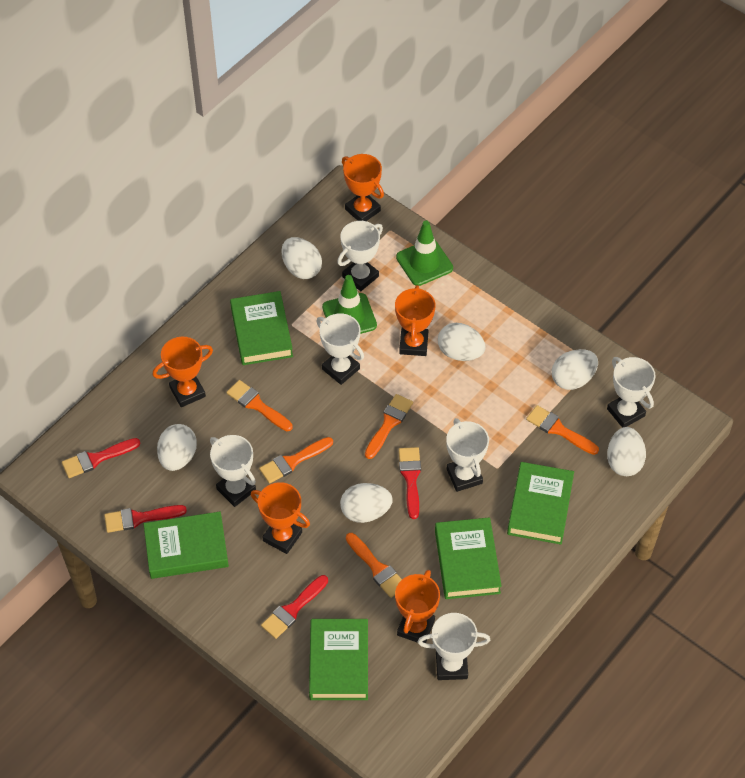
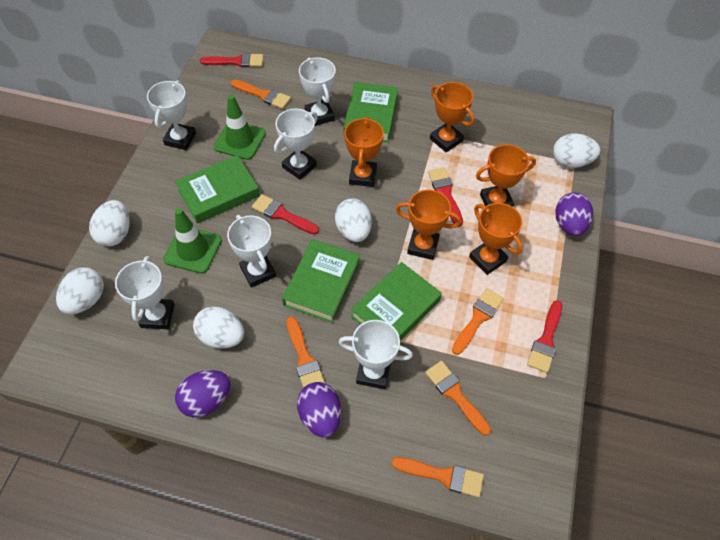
green book: 5 -> 4
purple egg: 0 -> 3
white egg: 6 -> 5

